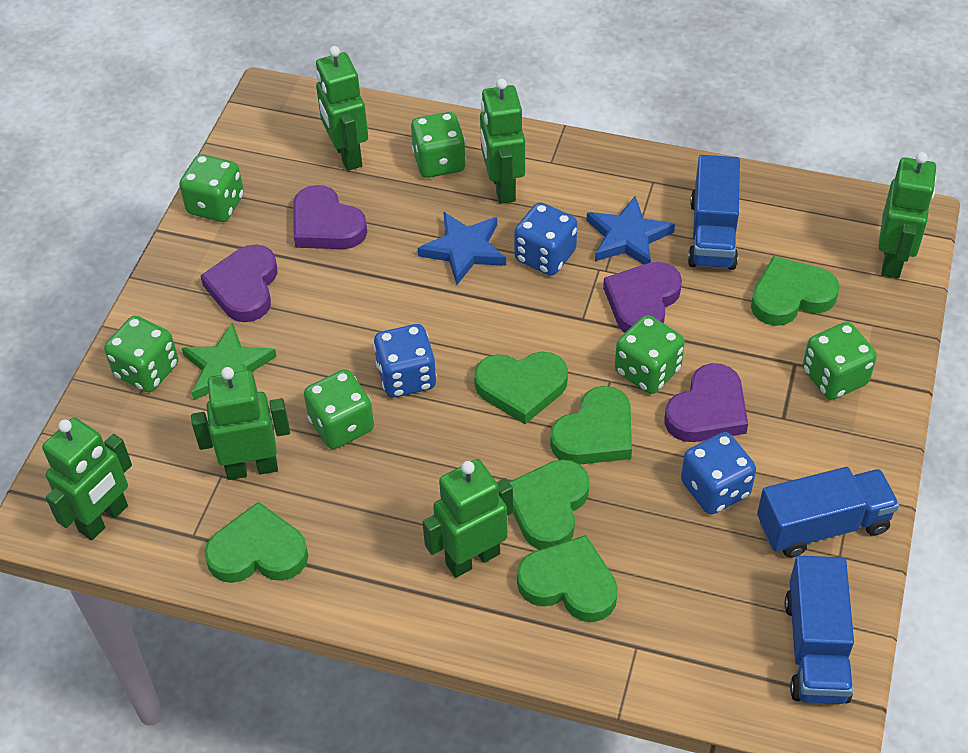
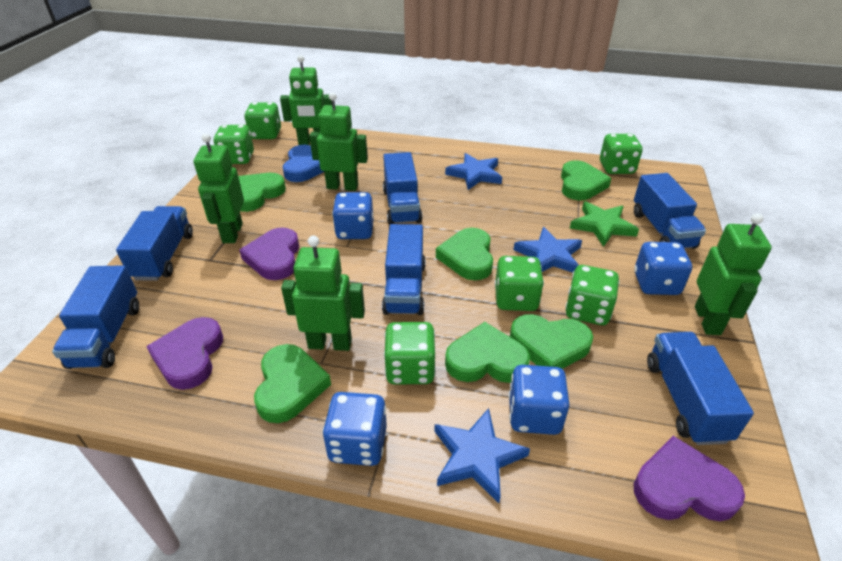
blue dice: 3 -> 4
blue heart: 0 -> 1
blue star: 2 -> 3
blue truck: 3 -> 6
green robot: 6 -> 5
purple heart: 4 -> 3

